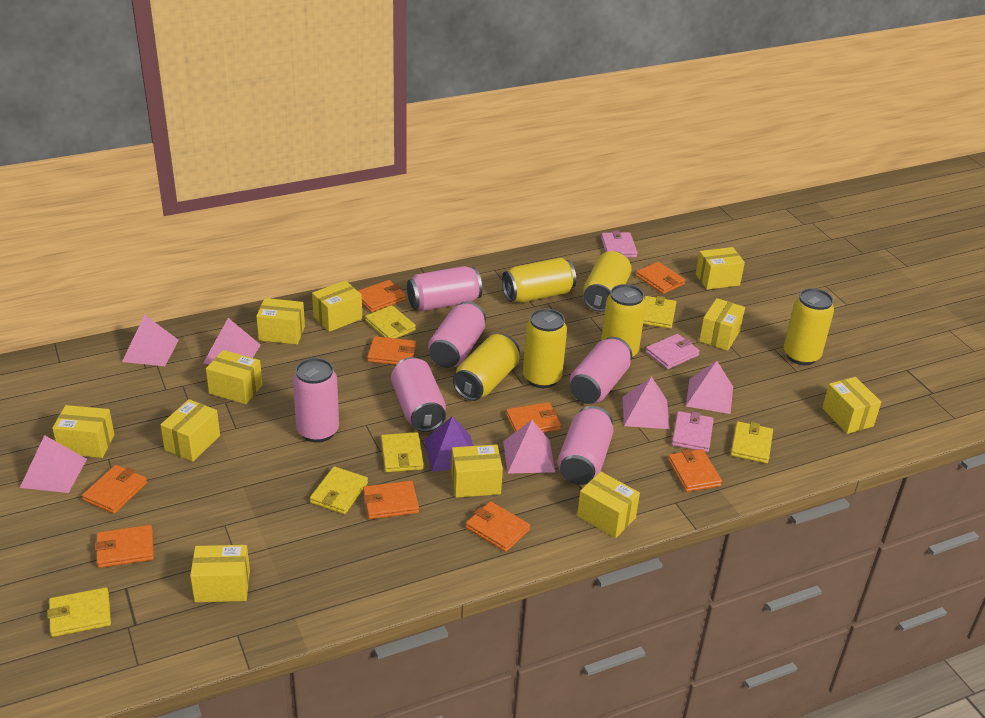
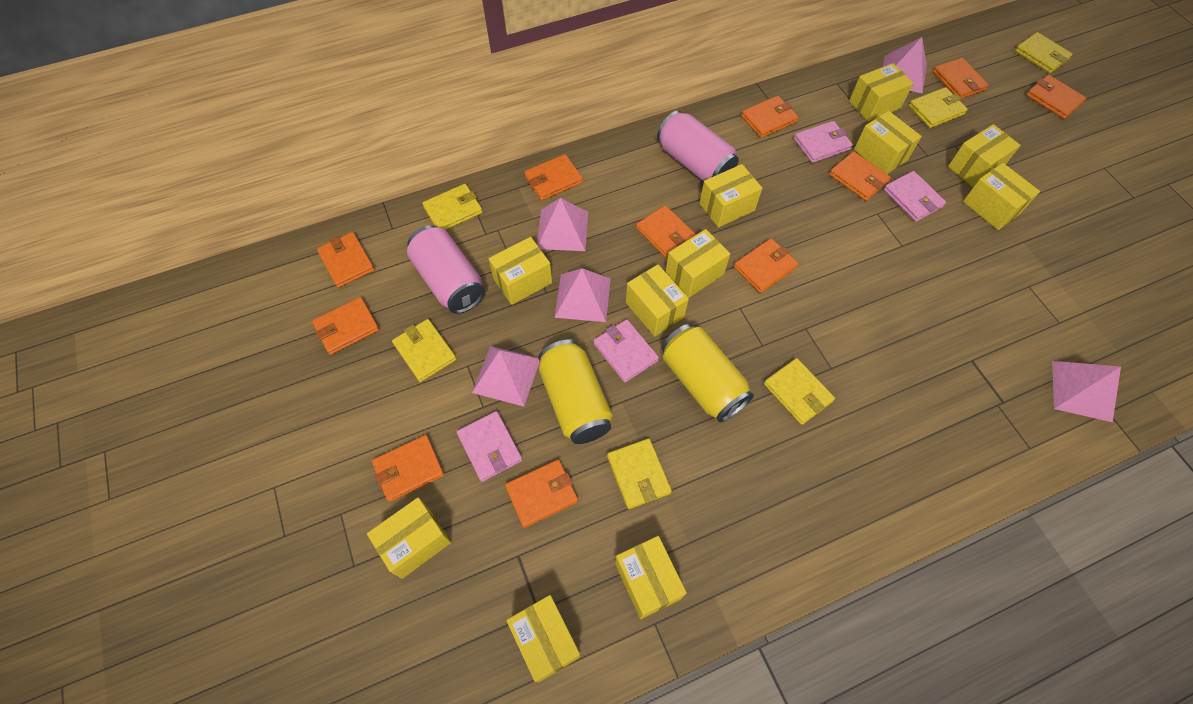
orange wallet: 9 -> 11
pink can: 6 -> 2
pink pyramid: 6 -> 5
pink wallet: 3 -> 4
purple pyramid: 1 -> 0
yellow can: 6 -> 2

